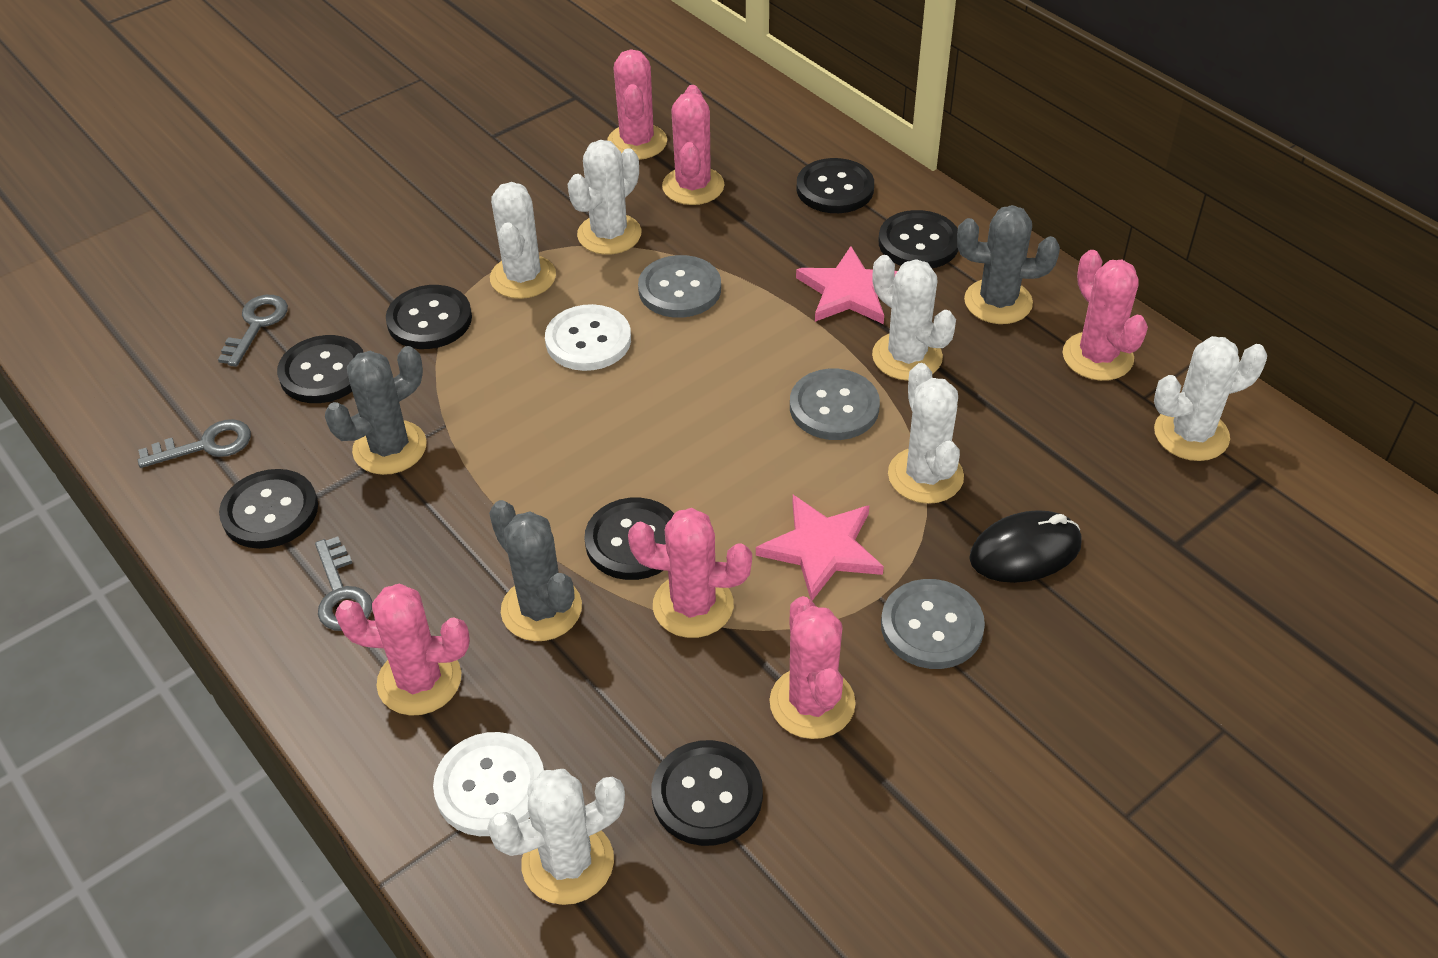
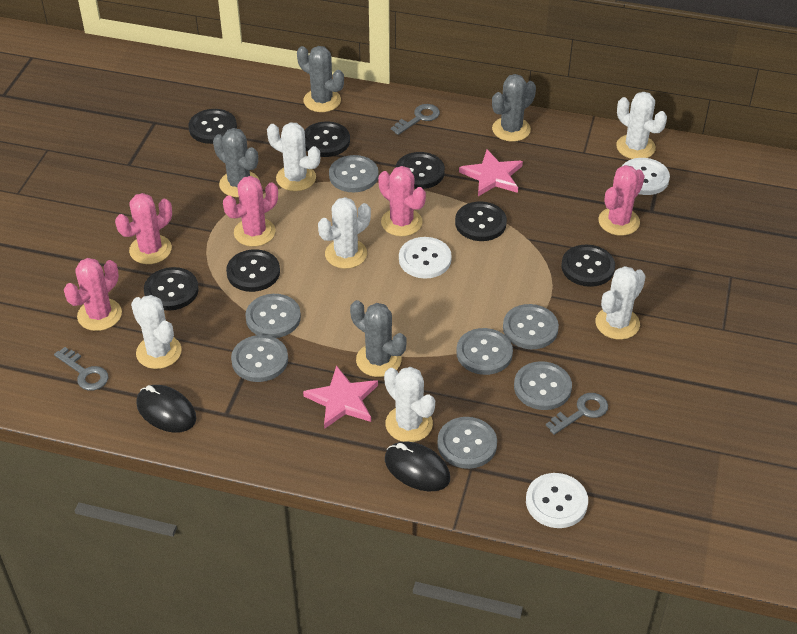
black mouse: 1 -> 2
grey button: 3 -> 7
grey cactus: 3 -> 4
pink cactus: 6 -> 5
white button: 2 -> 3

